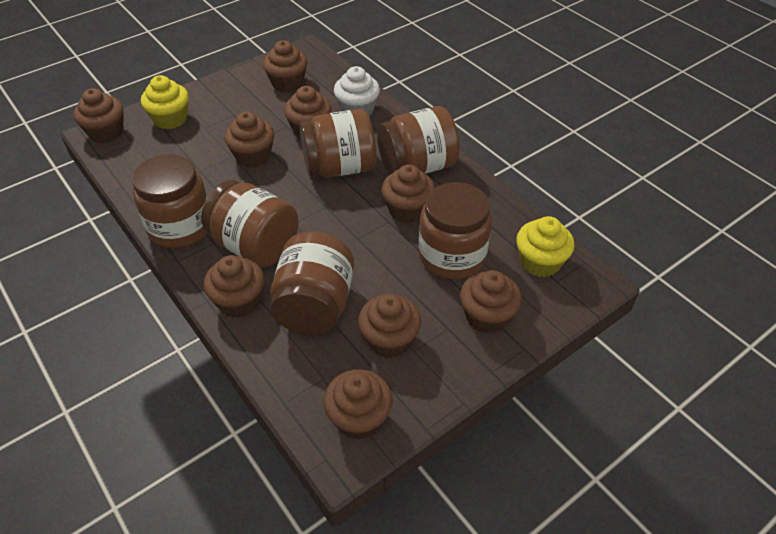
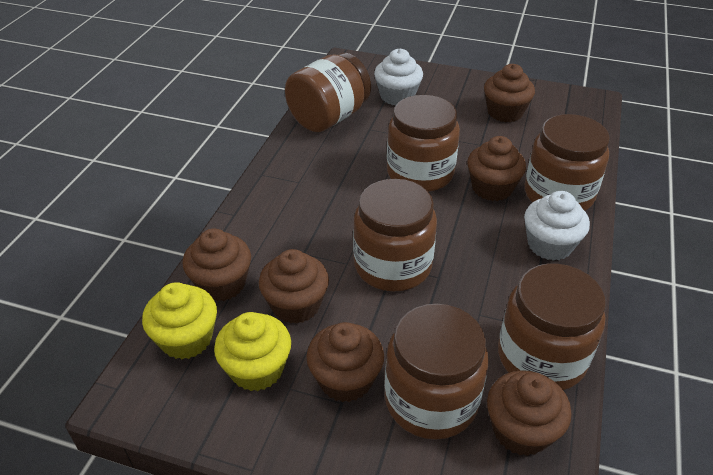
brown cupcake: 9 -> 6
white cupcake: 1 -> 2

